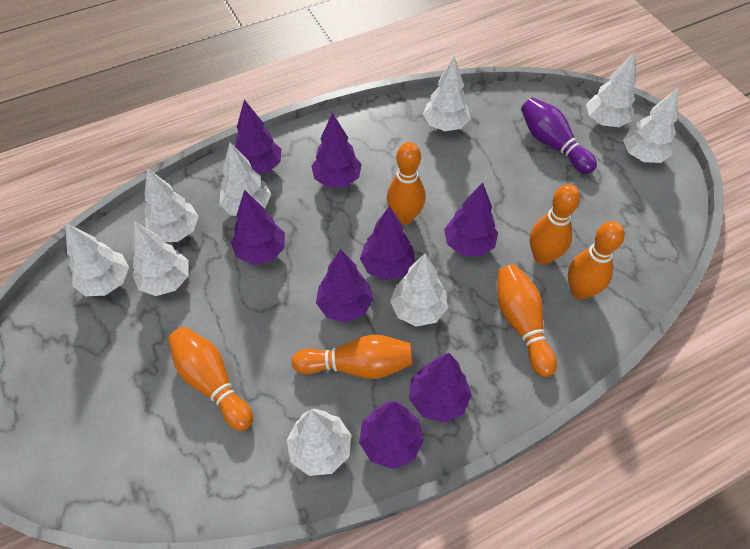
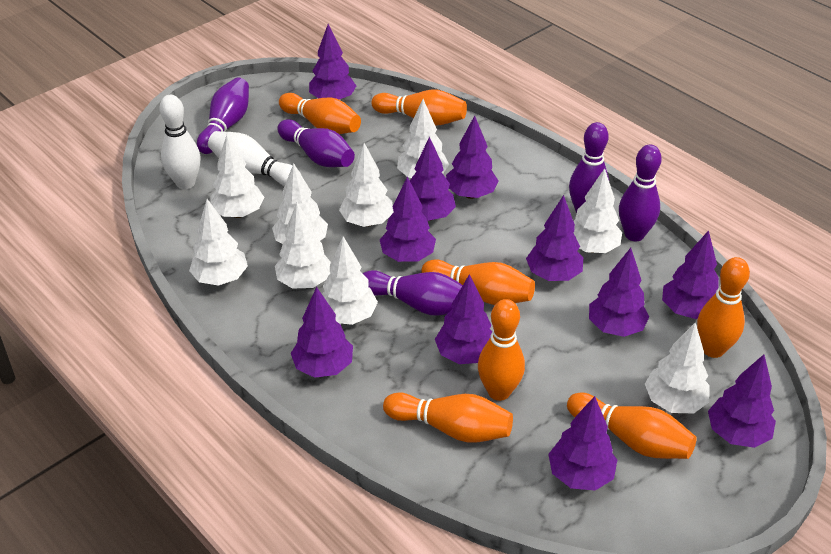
orange bowling pin: 6 -> 7
purple bowling pin: 1 -> 5
purple tree: 8 -> 11
white bowling pin: 0 -> 2

